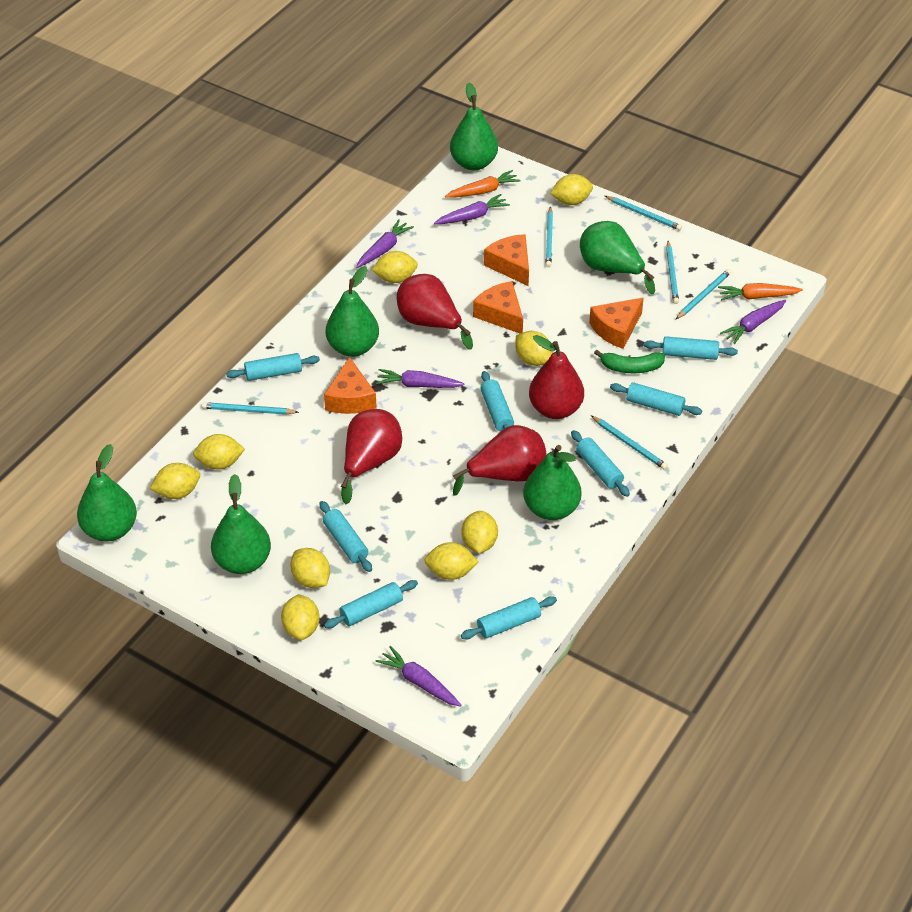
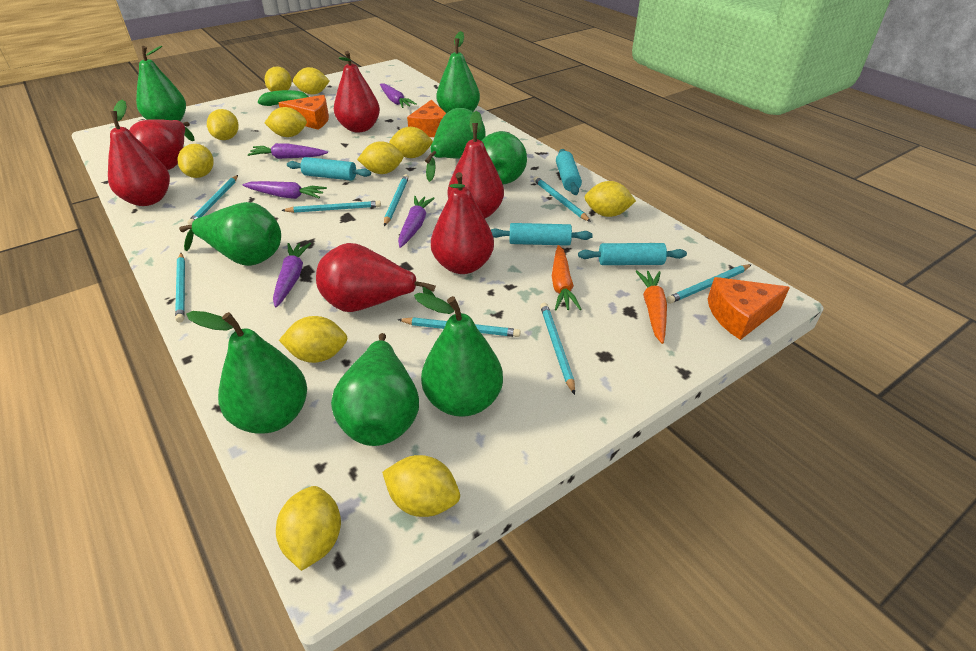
green pear: 6 -> 8
orange cheese: 4 -> 3
red pear: 4 -> 6
turquoise pencil: 6 -> 8
turquoise rolling pin: 8 -> 4
yellow lemon: 9 -> 11

